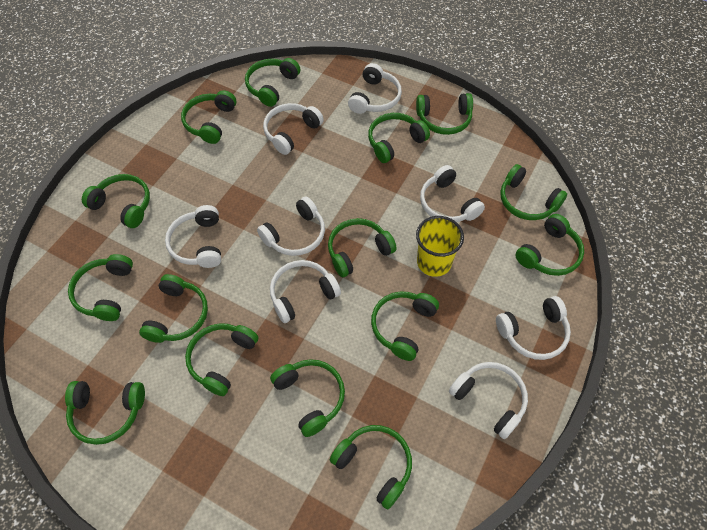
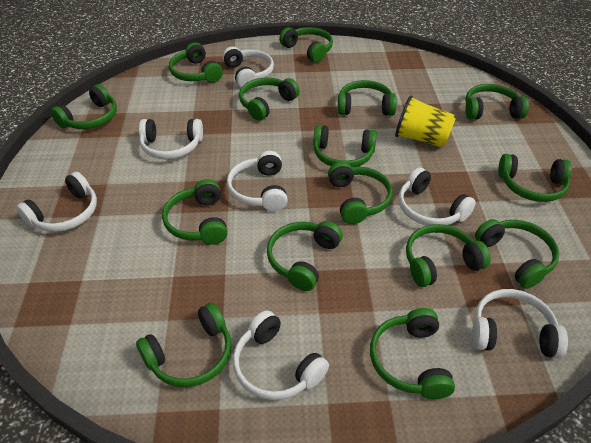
white headphones: 8 -> 7

